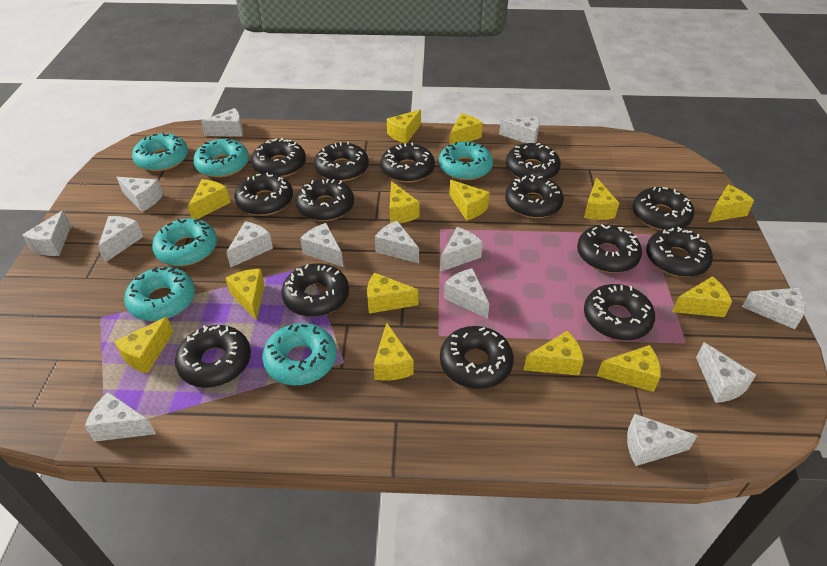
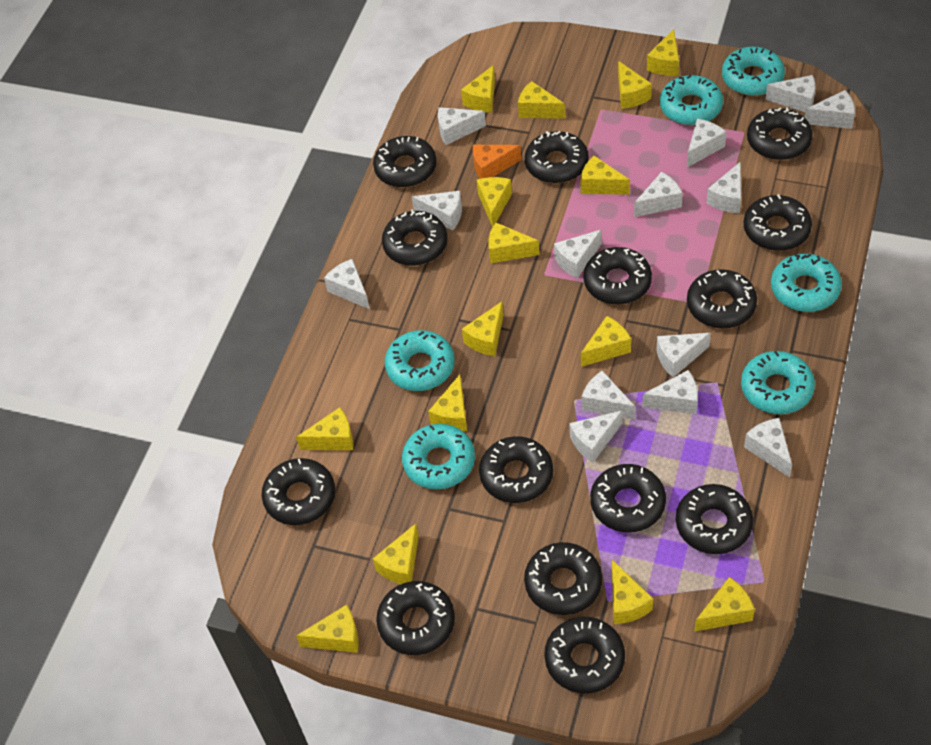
orange cheese: 0 -> 1
yellow cheese: 14 -> 15

